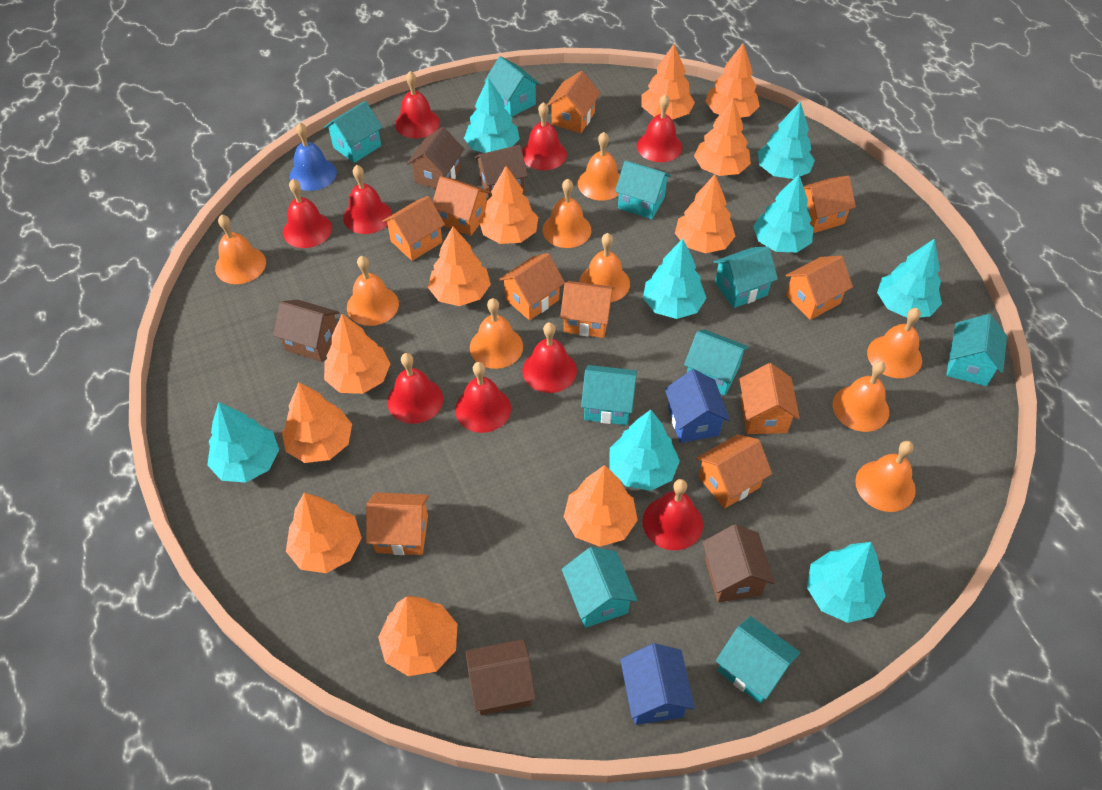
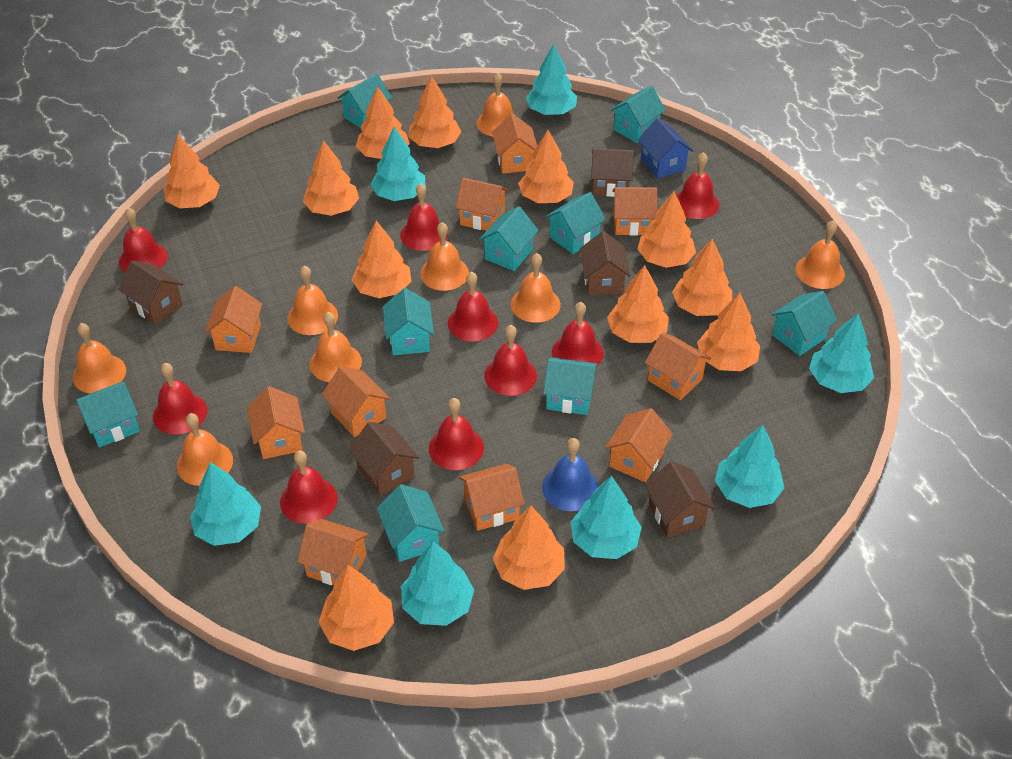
blue house: 2 -> 1
orange bell: 9 -> 8
orange tree: 11 -> 12
turquoise tree: 8 -> 7

